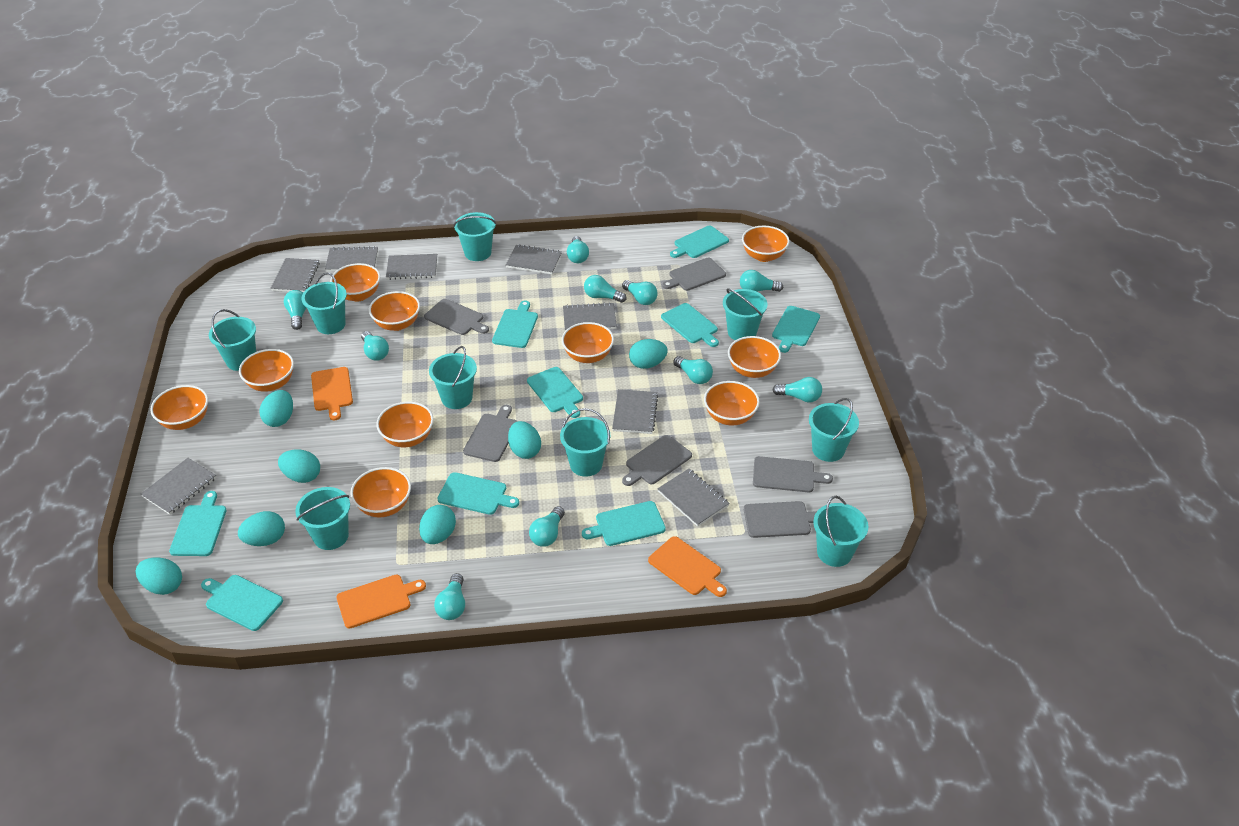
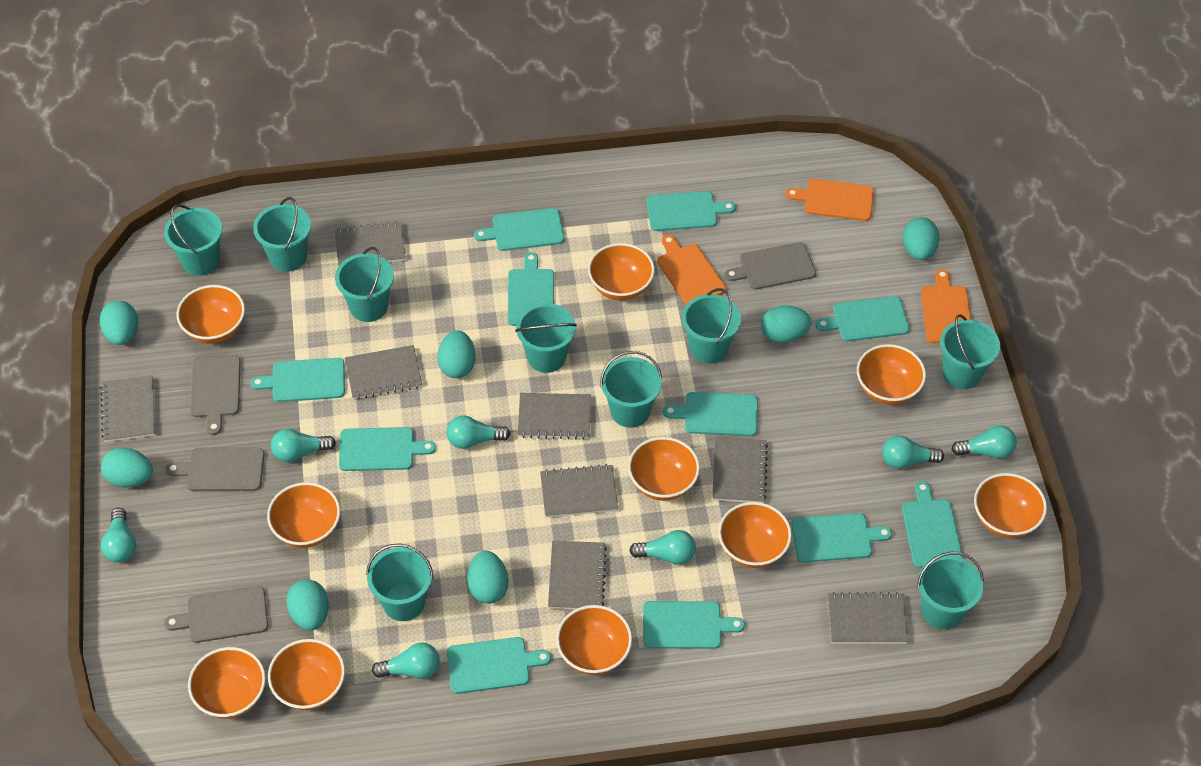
grey cutting board: 6 -> 4
turquoise cutting board: 9 -> 11
turquoise light bulb: 10 -> 7

